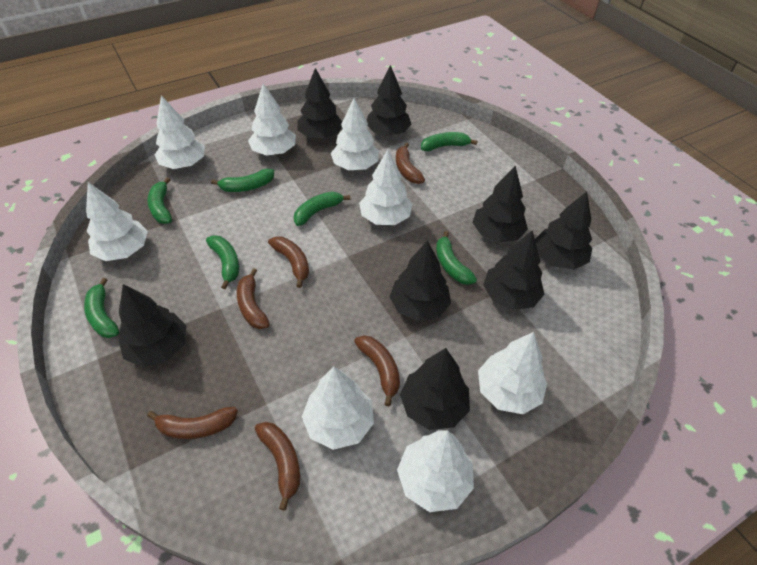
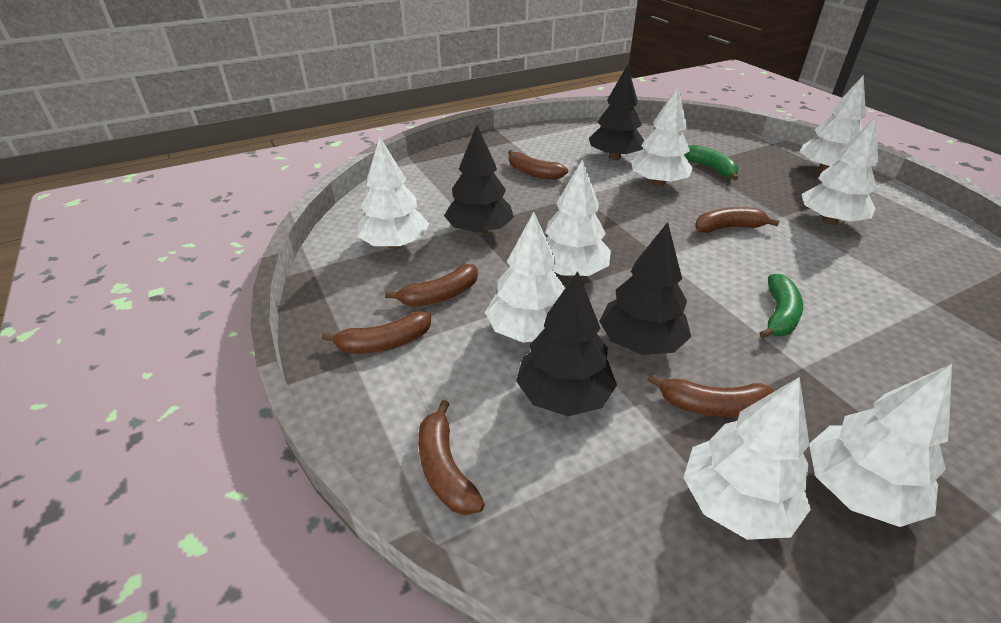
black tree: 8 -> 4
green banana: 7 -> 2

